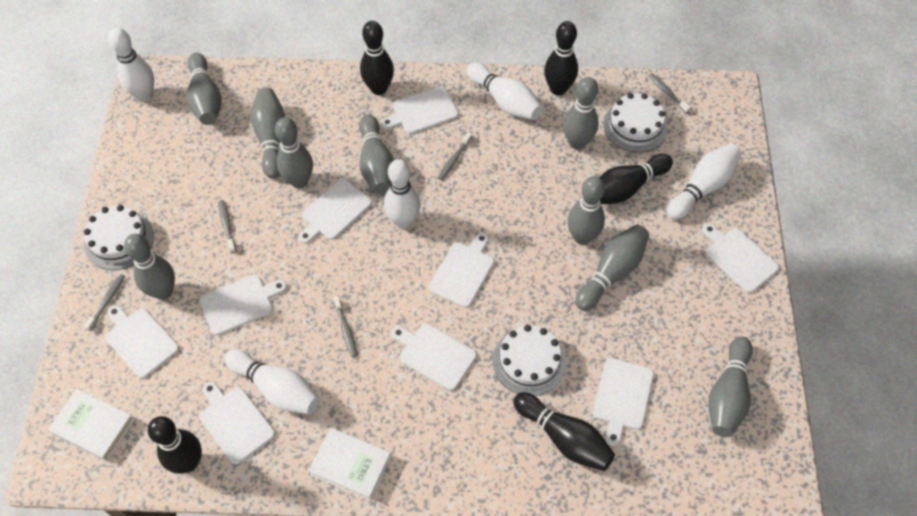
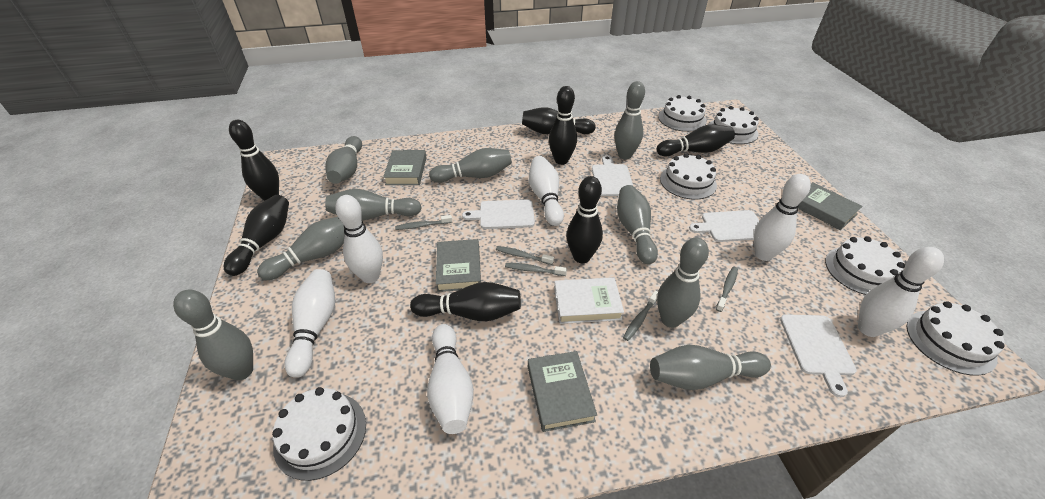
black bowling pin: 5 -> 7
grey book: 0 -> 4
white book: 2 -> 1
white bowling pin: 5 -> 6
white cake: 3 -> 6
white cutting board: 9 -> 4

